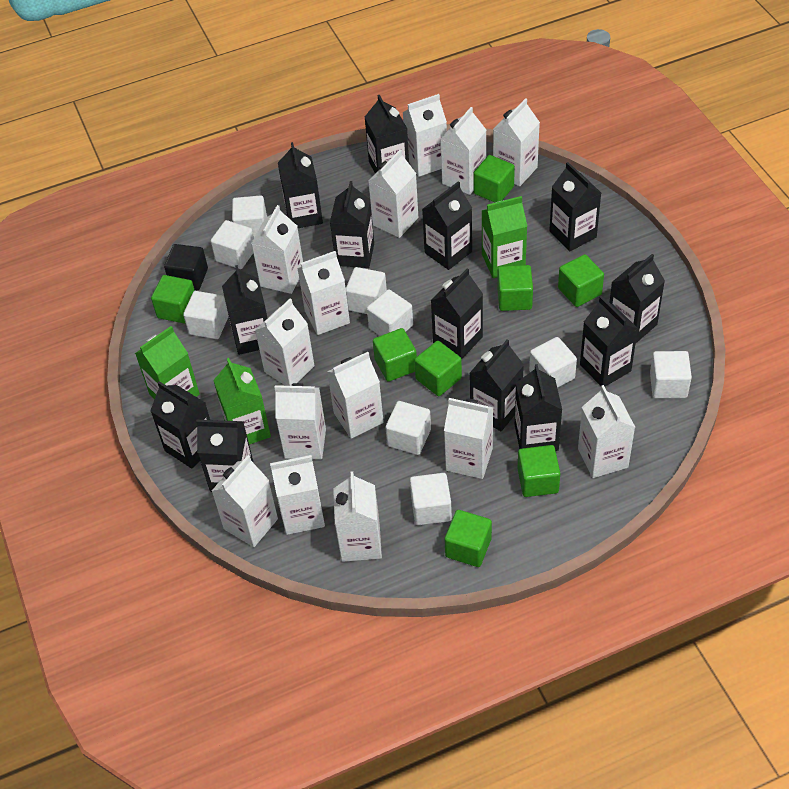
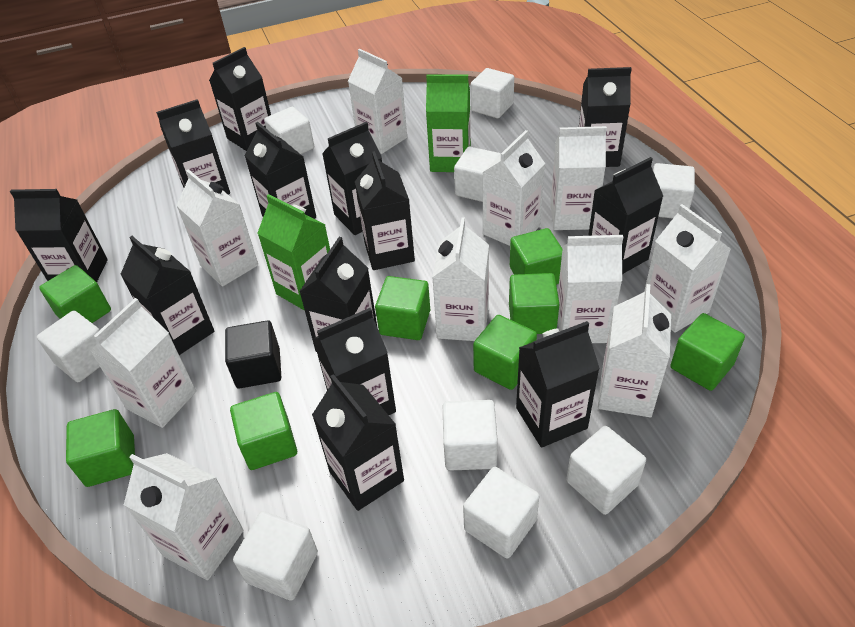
green carton: 3 -> 2
white carton: 14 -> 10

